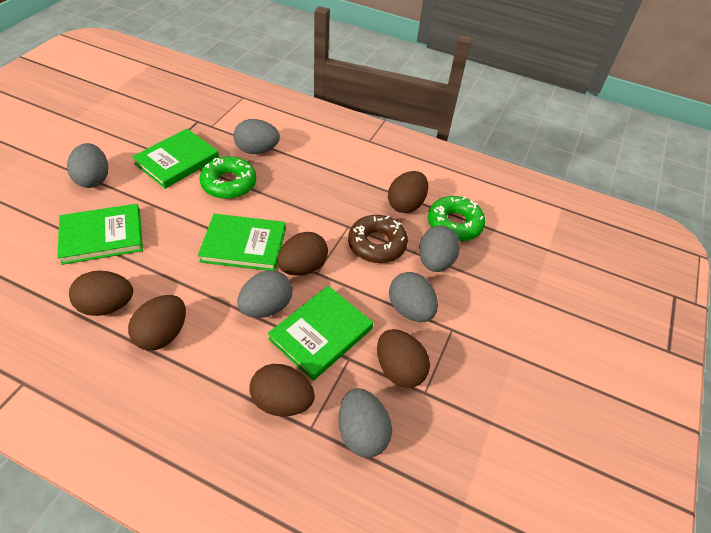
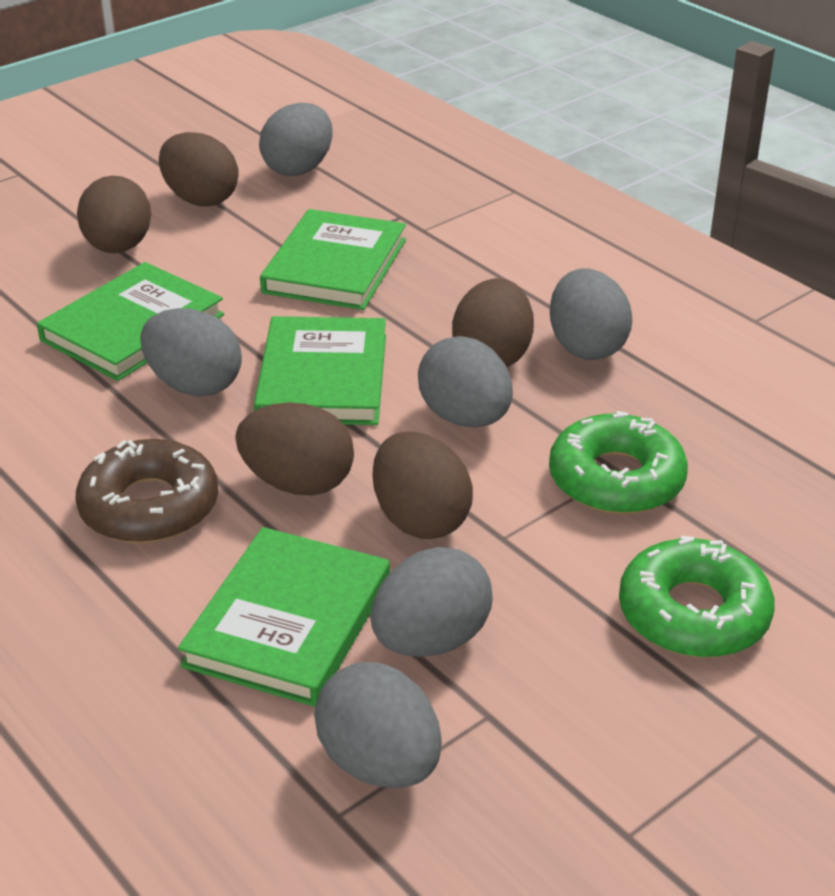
brown egg: 6 -> 5

